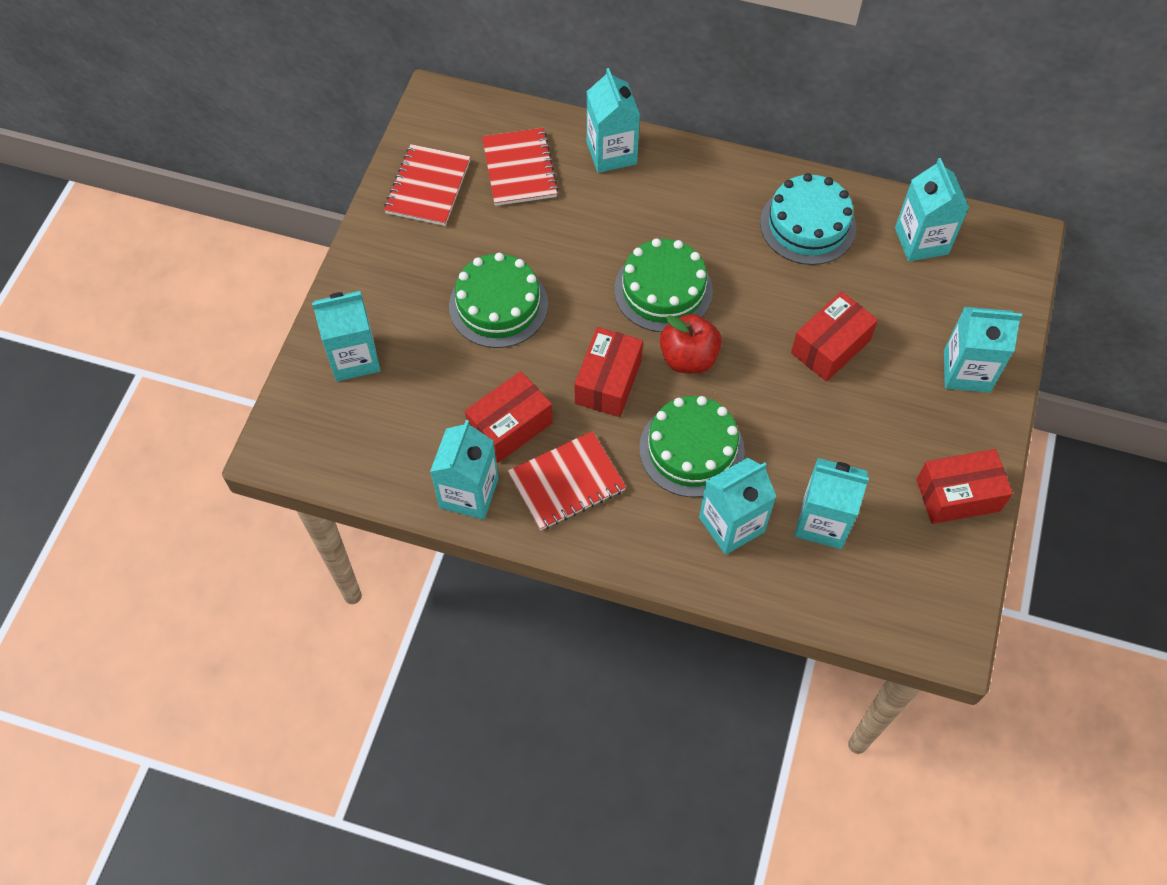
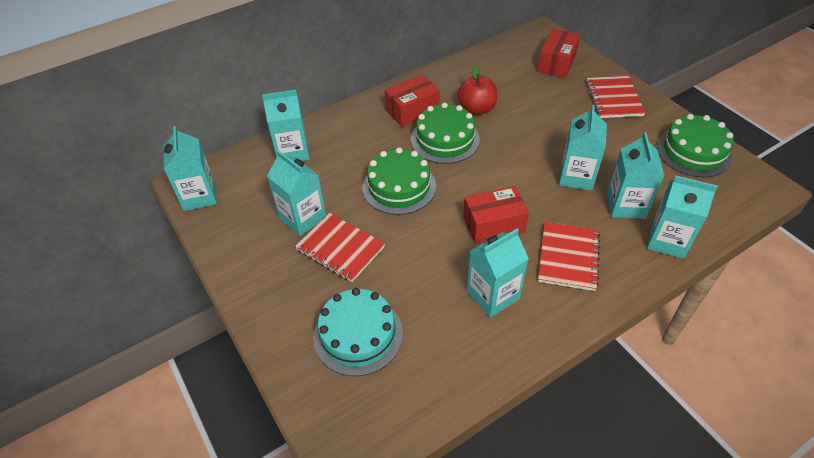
red box: 4 -> 3

